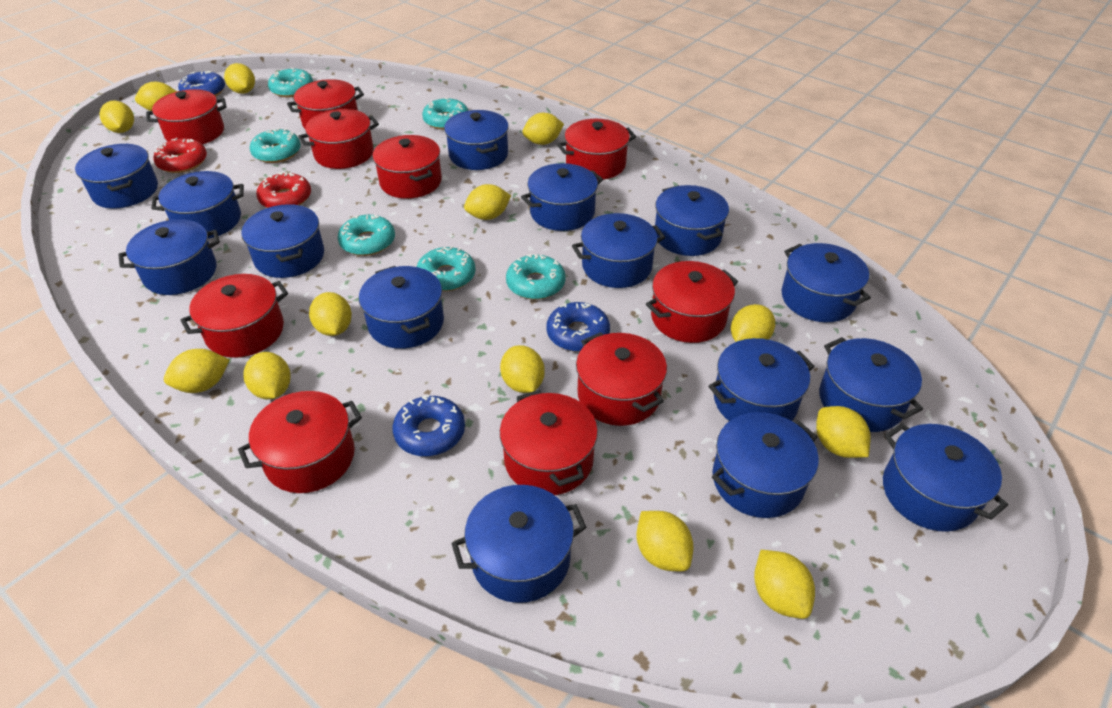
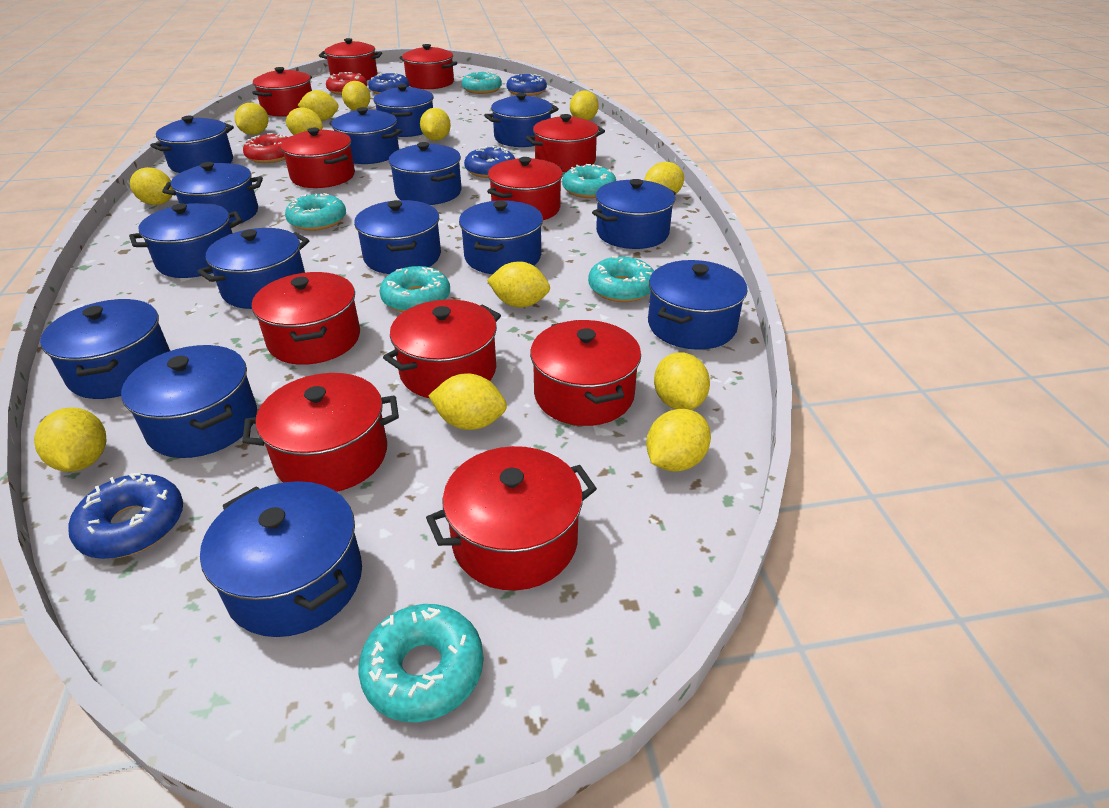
blue donut: 3 -> 4
red pot: 10 -> 11

